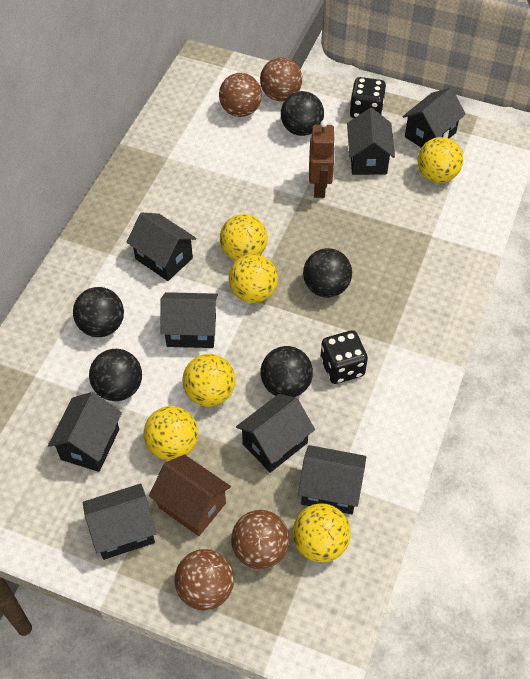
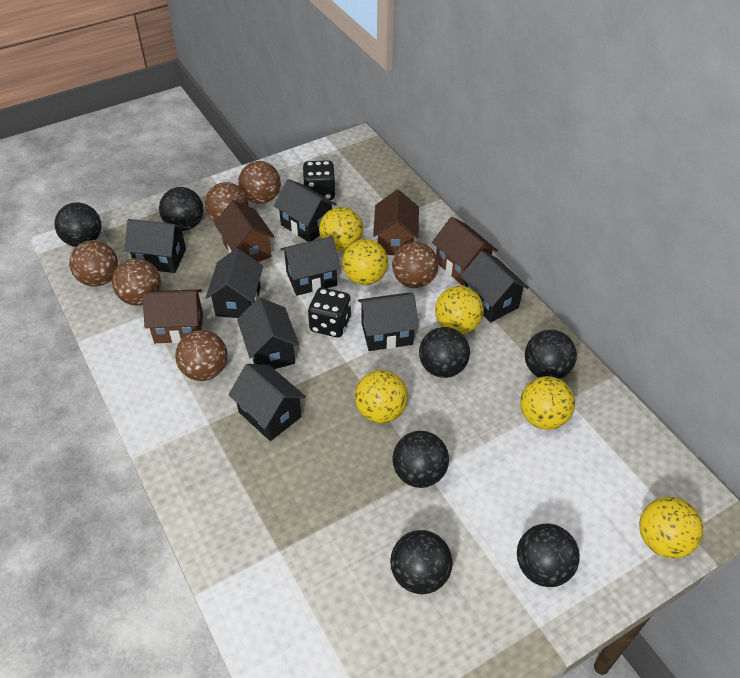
black ball: 5 -> 7
brown ball: 4 -> 6
brown house: 1 -> 4
brown robot: 1 -> 0

